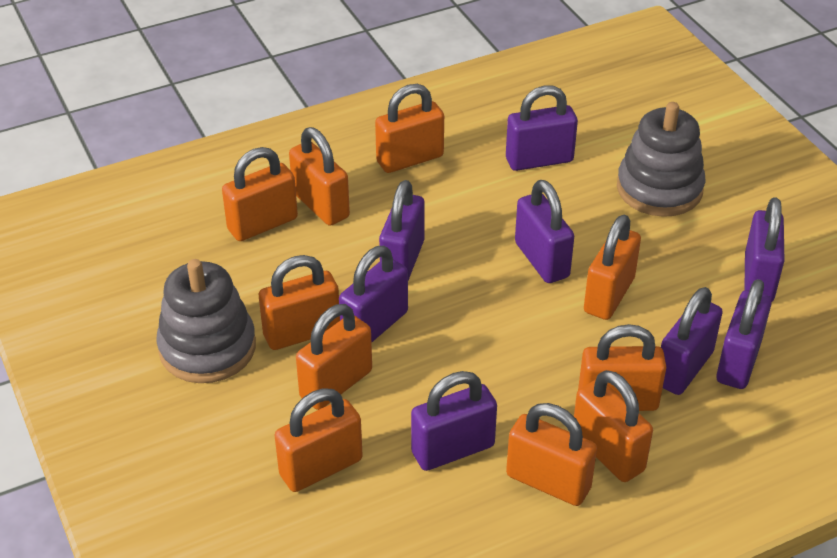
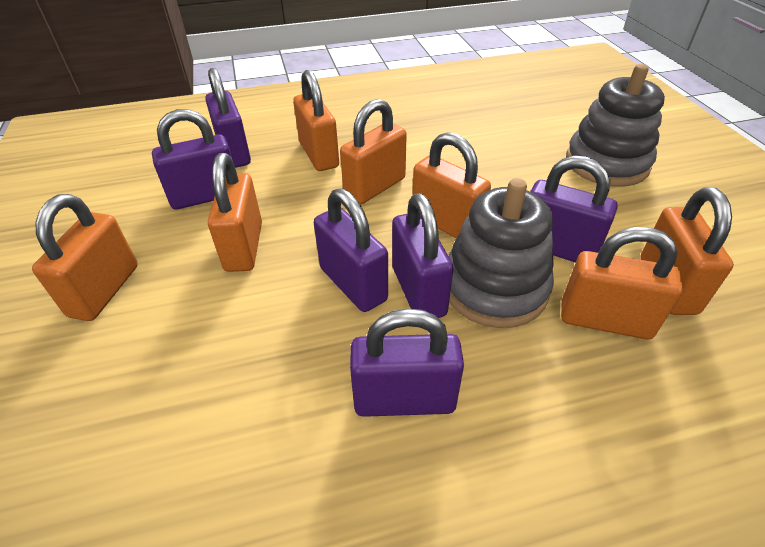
orange padlock: 10 -> 7
purple padlock: 8 -> 6

